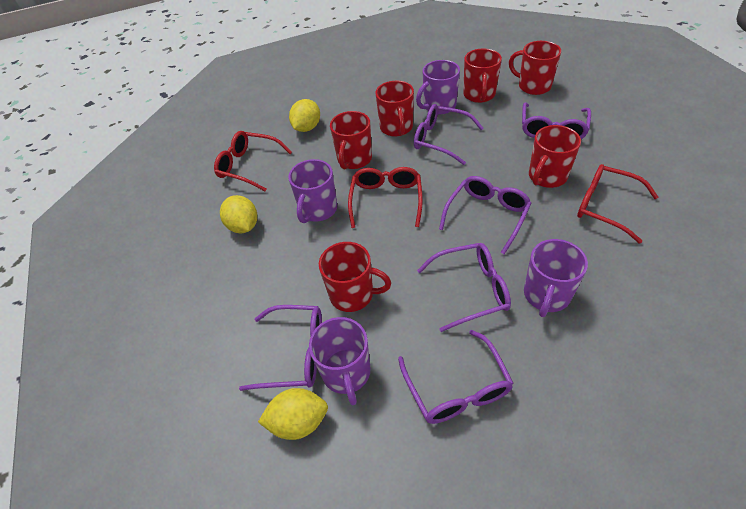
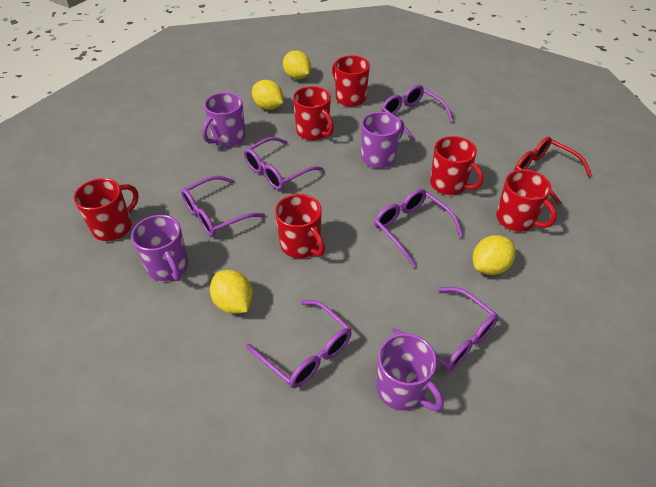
red glasses: 3 -> 1
yellow lemon: 3 -> 4

